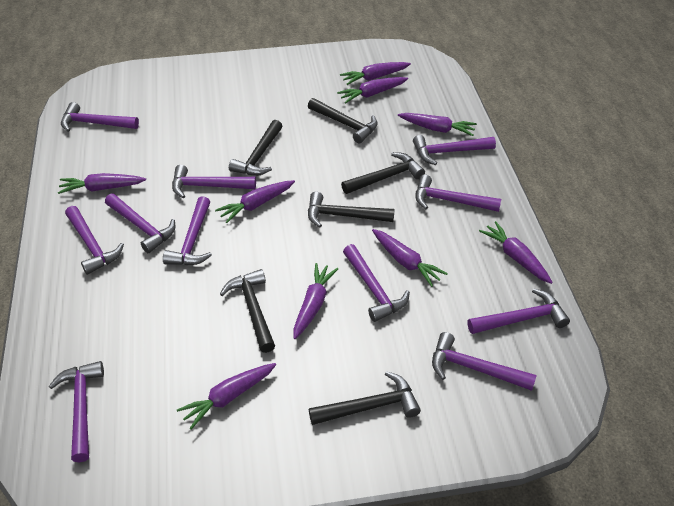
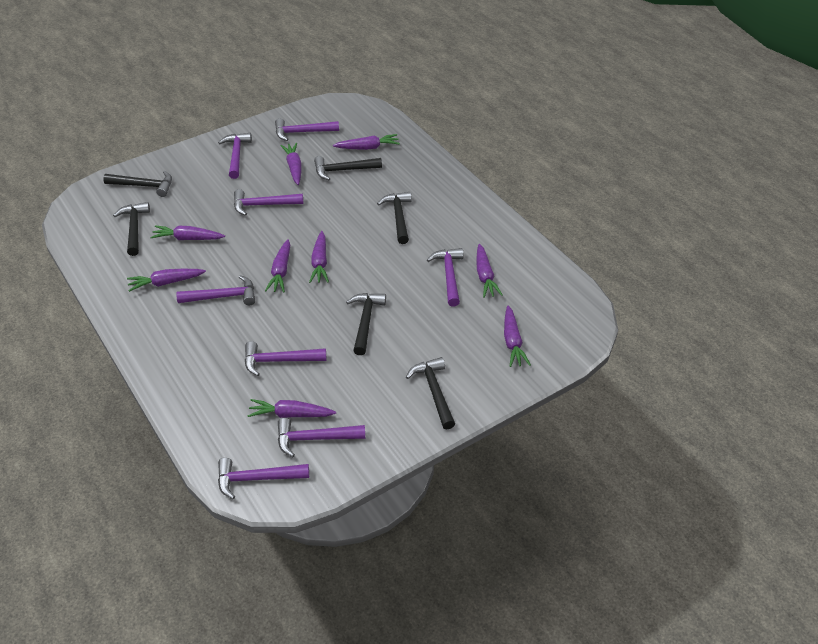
purple hammer: 11 -> 8

